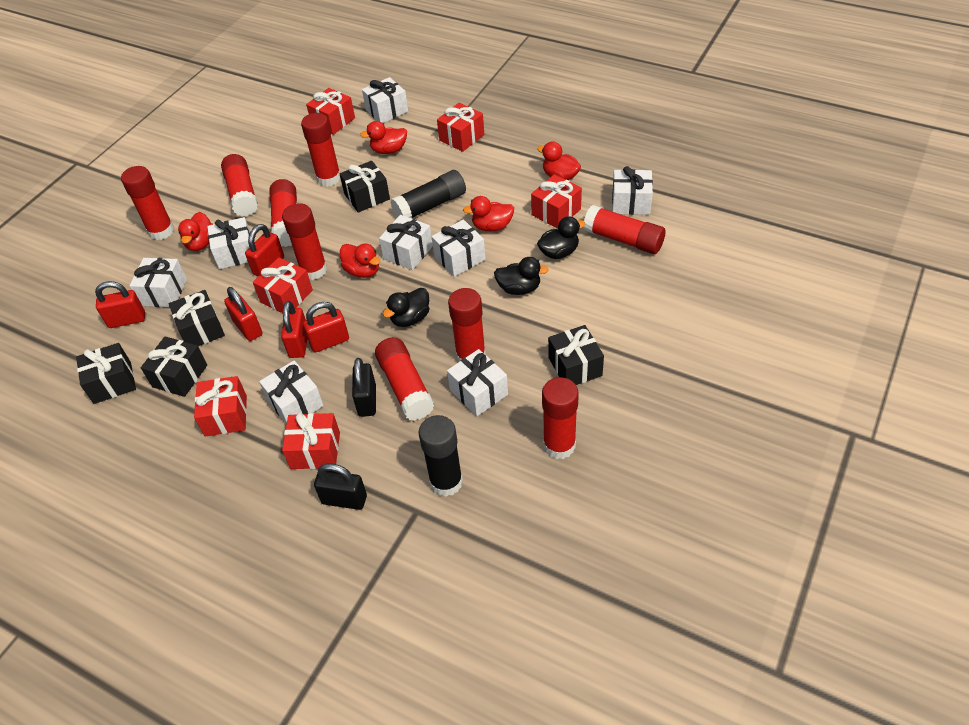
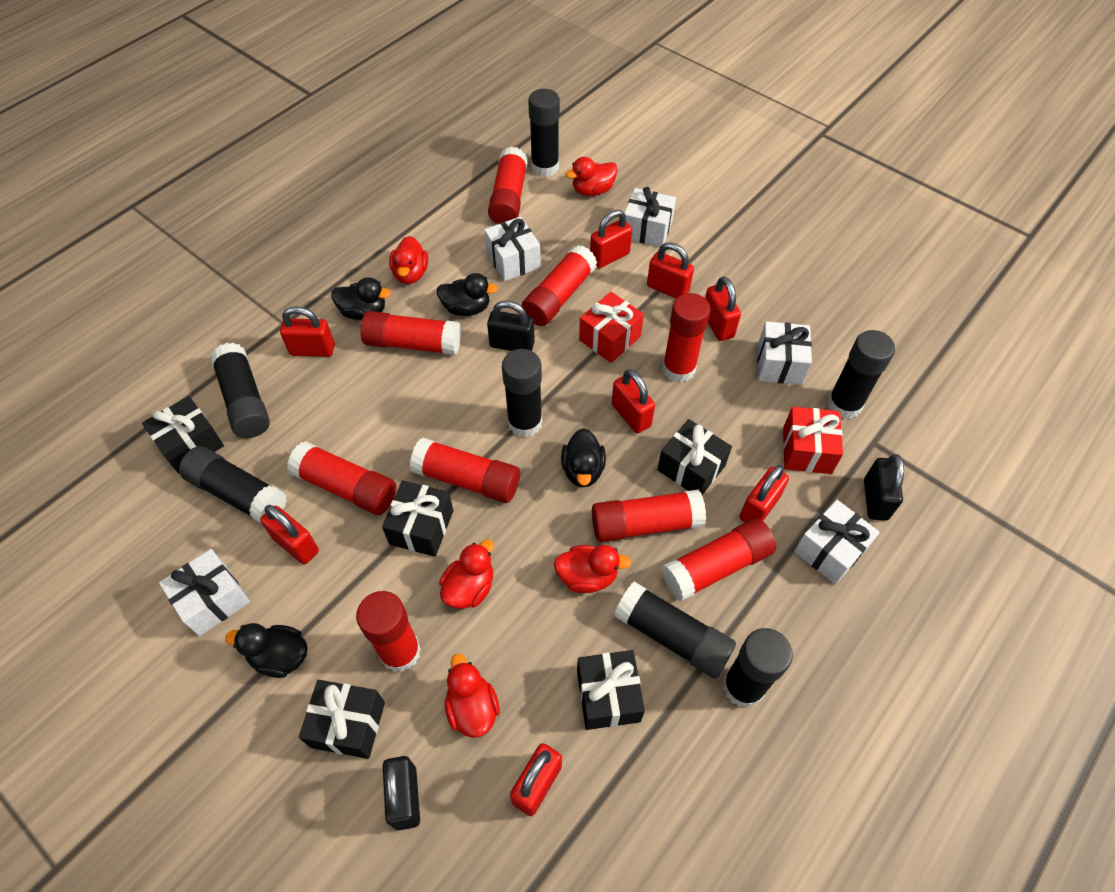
black duck: 3 -> 4
black glue stick: 2 -> 7
black padlock: 2 -> 3
red gift: 6 -> 2
red padlock: 5 -> 8
white gift: 8 -> 5

